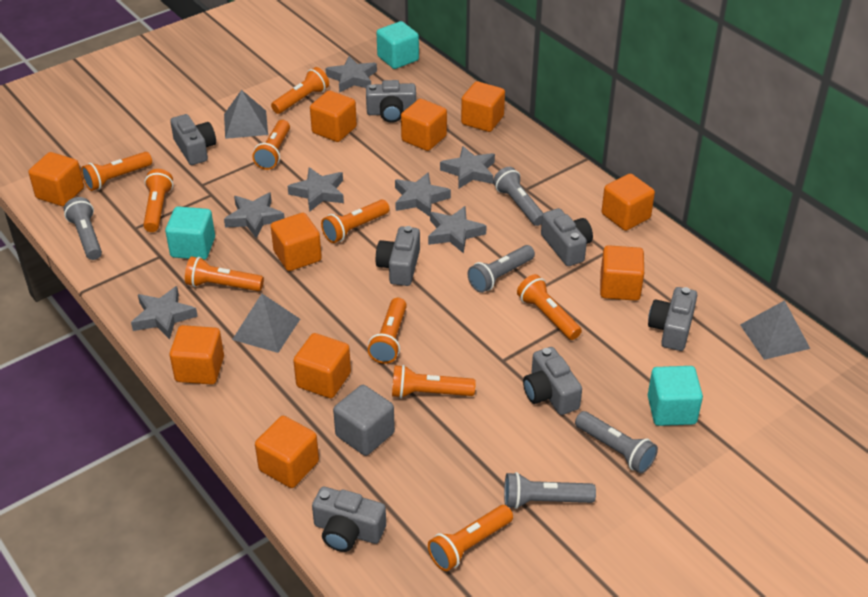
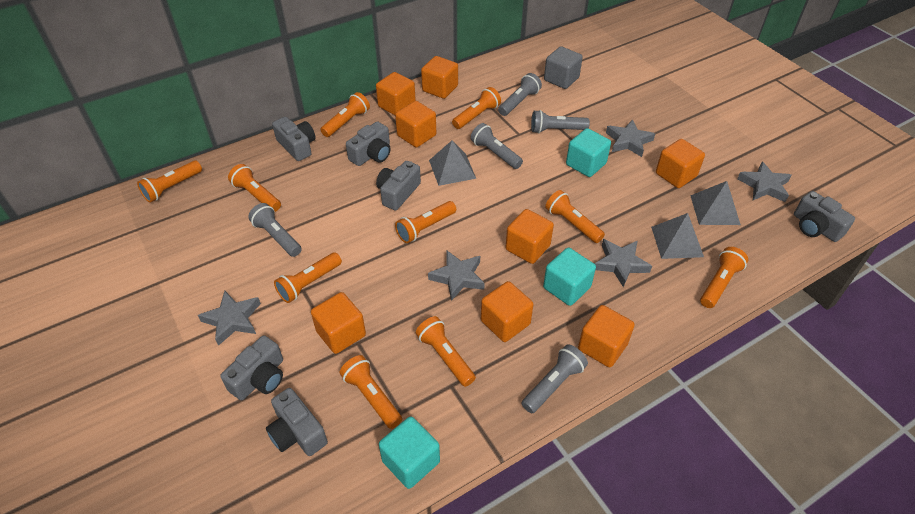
grey camera: 7 -> 6
grey star: 7 -> 5
orange cube: 10 -> 8

